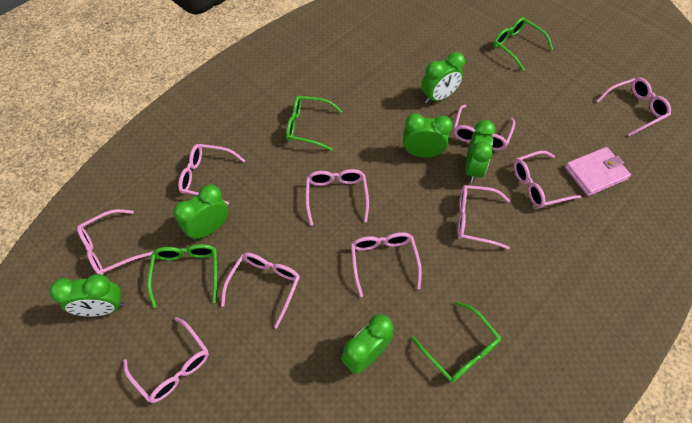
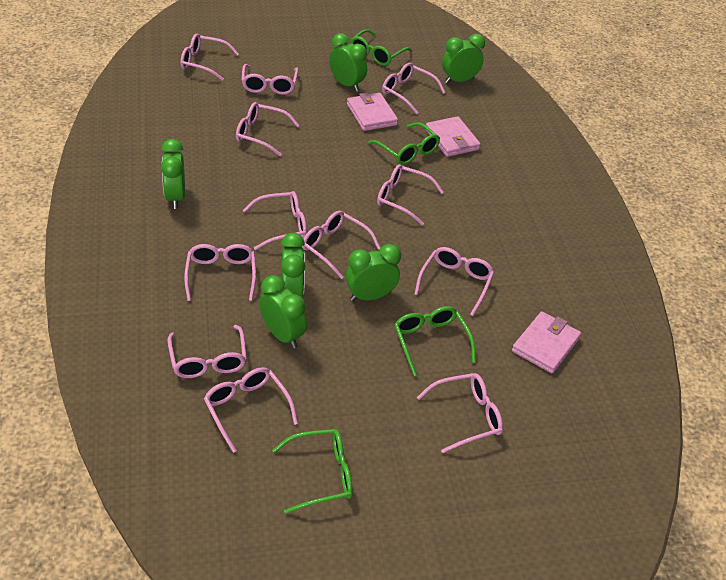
pink glasses: 10 -> 12
pink wallet: 1 -> 3

